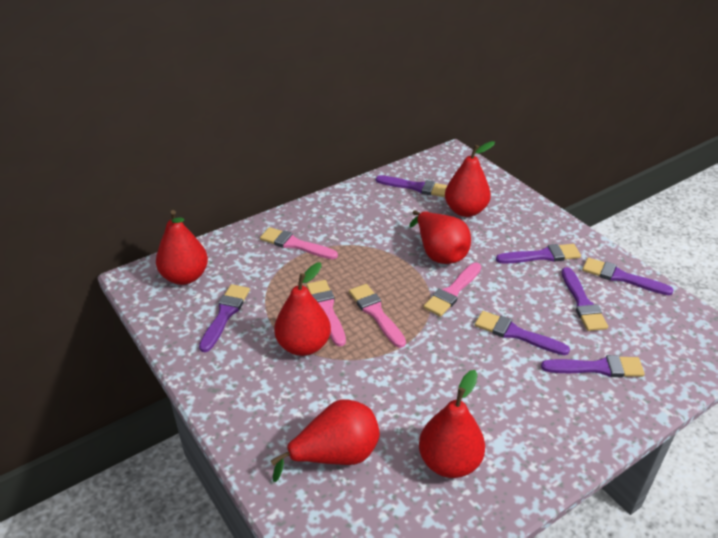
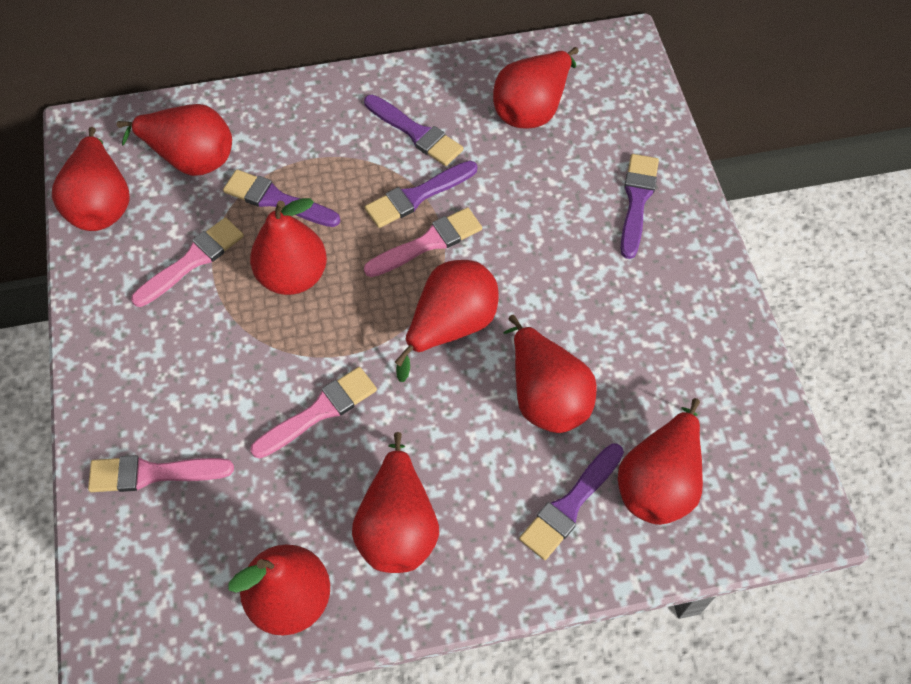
purple brush: 7 -> 5
red pear: 6 -> 9

